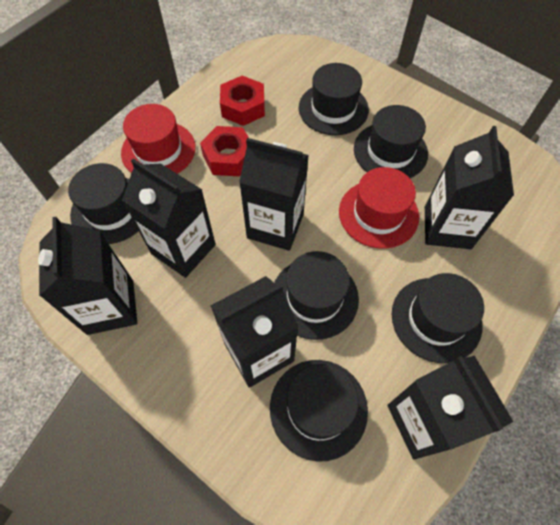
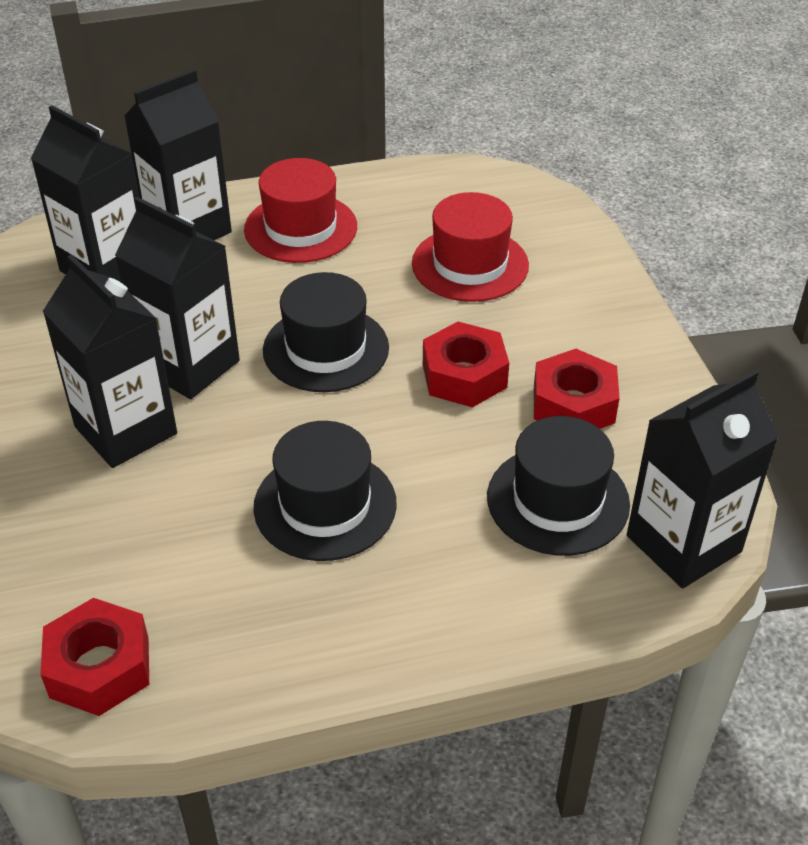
black carton: 6 -> 5
black hat: 6 -> 3
red nut: 2 -> 3

